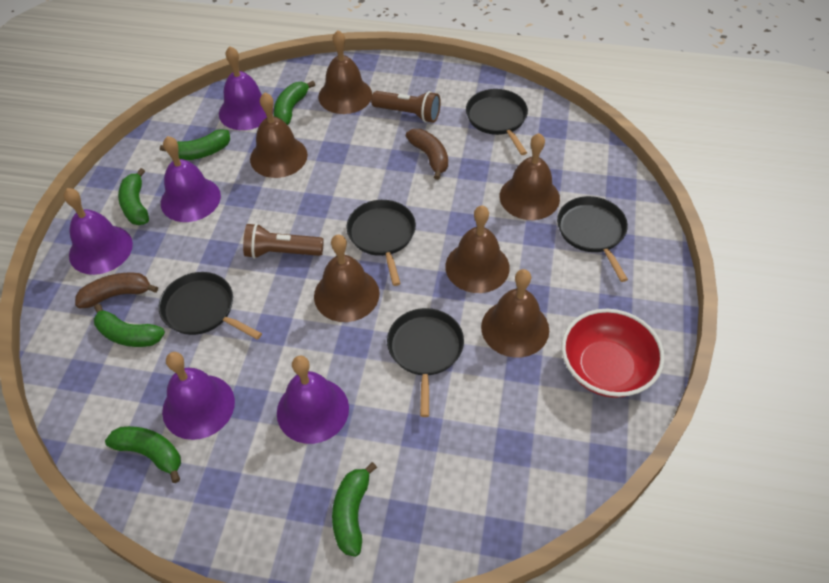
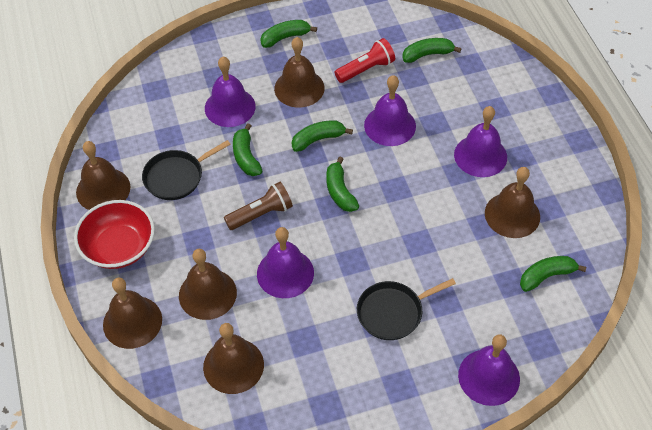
black pan: 5 -> 2
brown banana: 2 -> 0
brown flashlight: 2 -> 1
red flashlight: 0 -> 1

